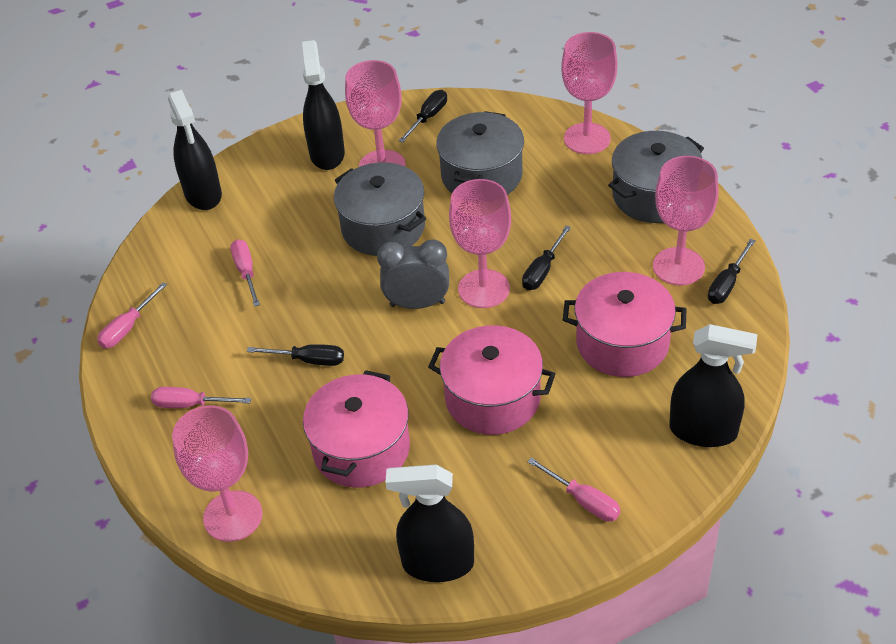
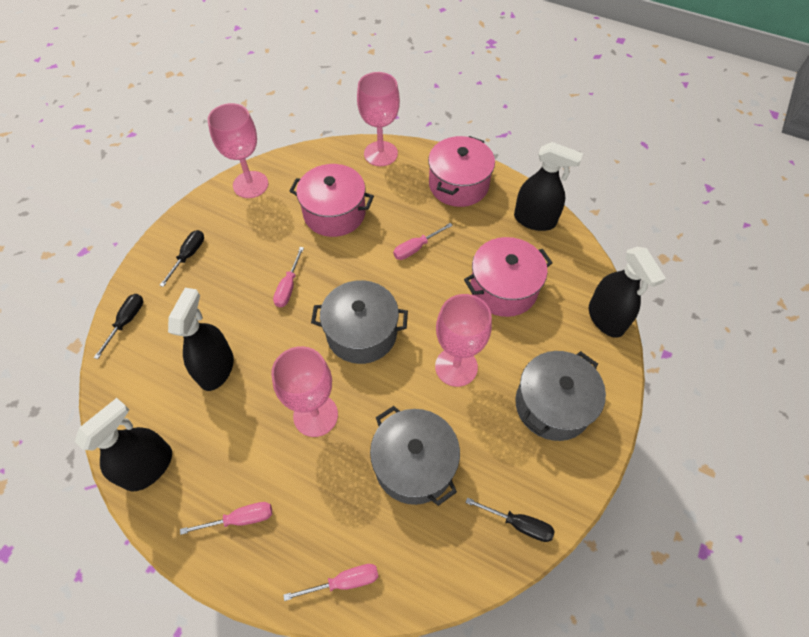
black screwdriver: 4 -> 3
grey clock: 1 -> 0
pink goblet: 5 -> 4

